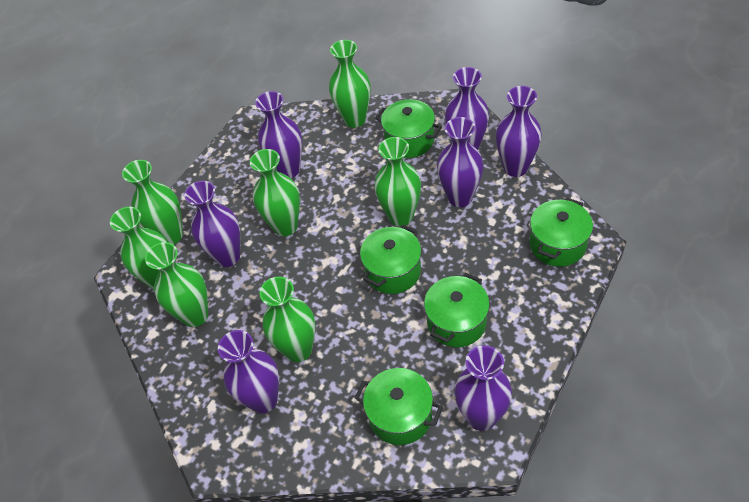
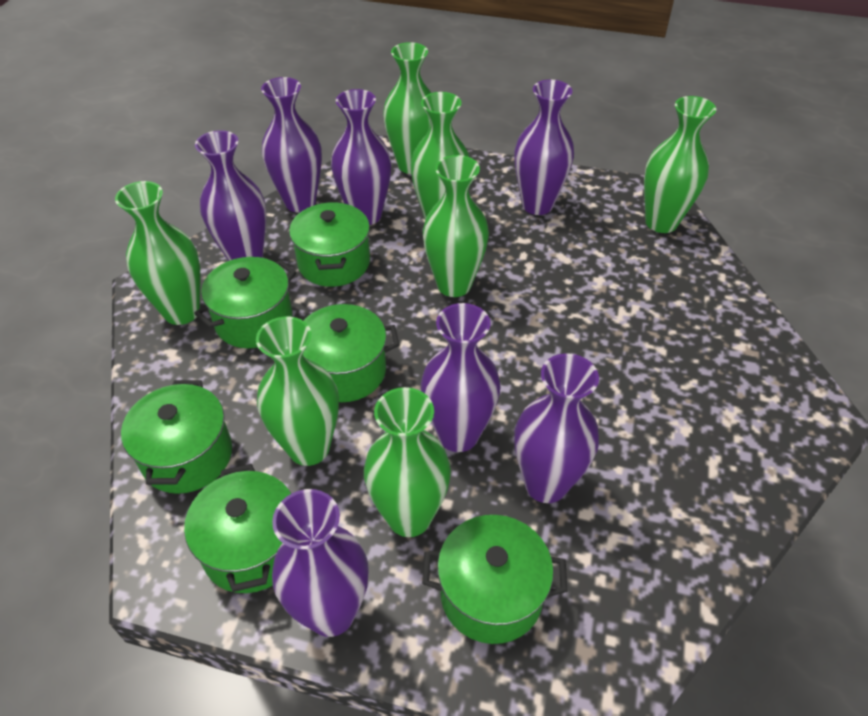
green pot: 5 -> 6

